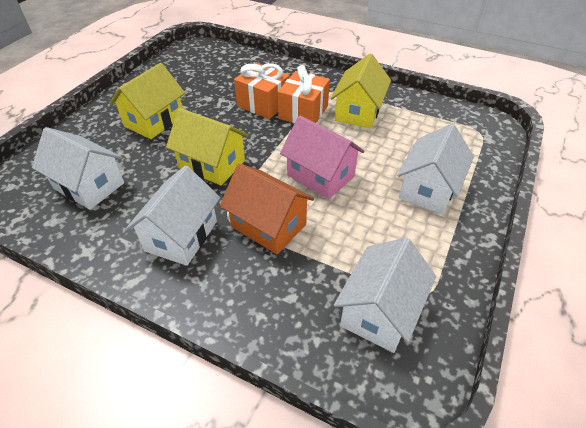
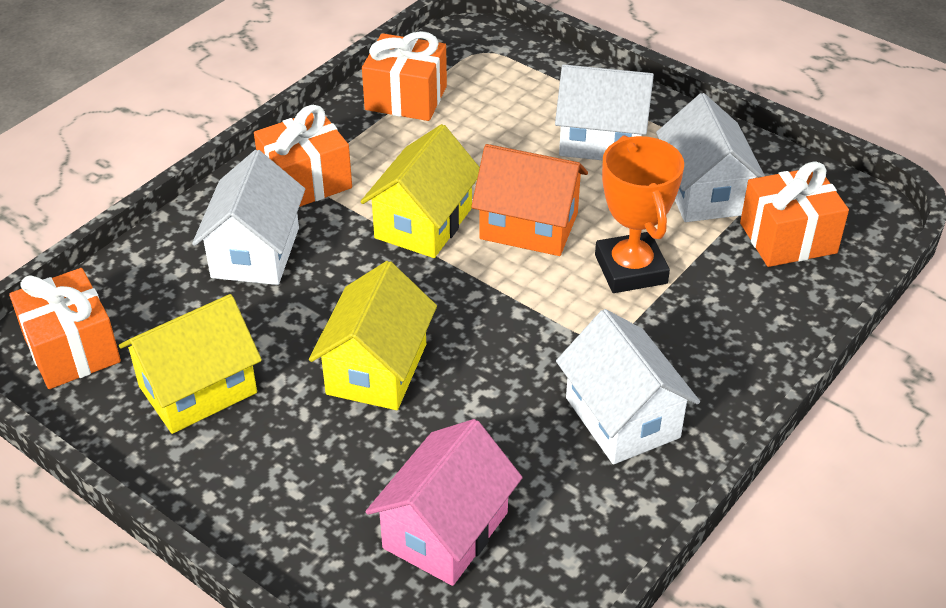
orange gift: 2 -> 4
orange trophy: 0 -> 1

